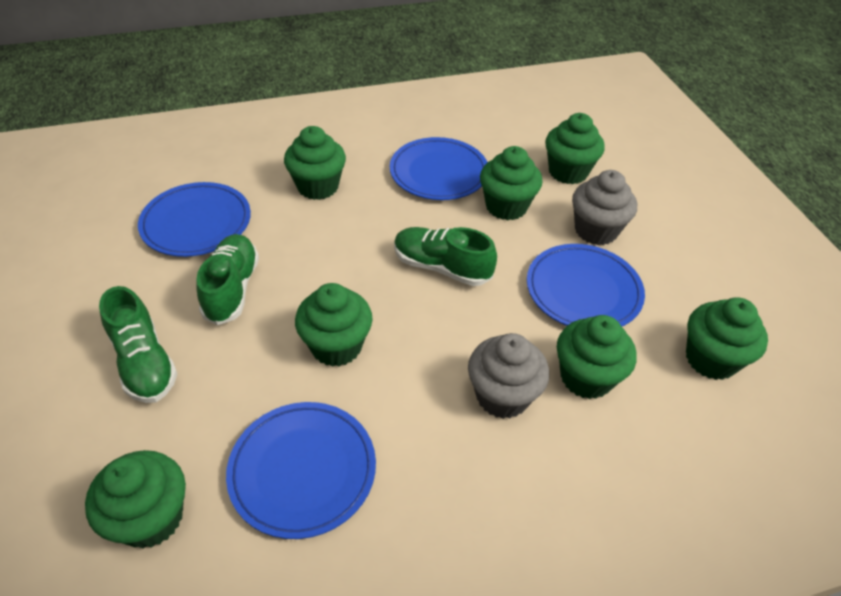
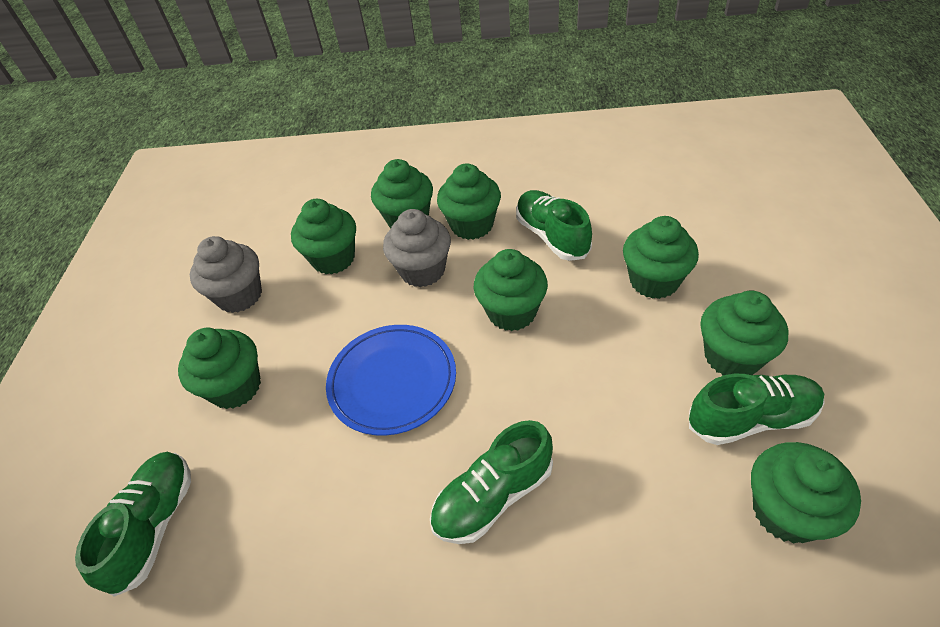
blue plate: 4 -> 1
green cupcake: 7 -> 8
green shoe: 3 -> 4

